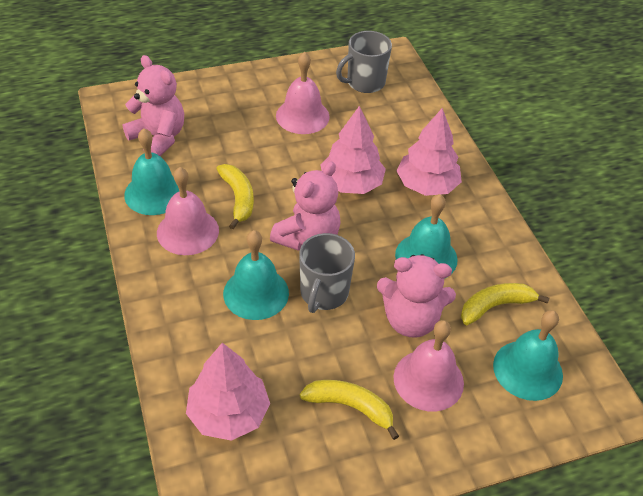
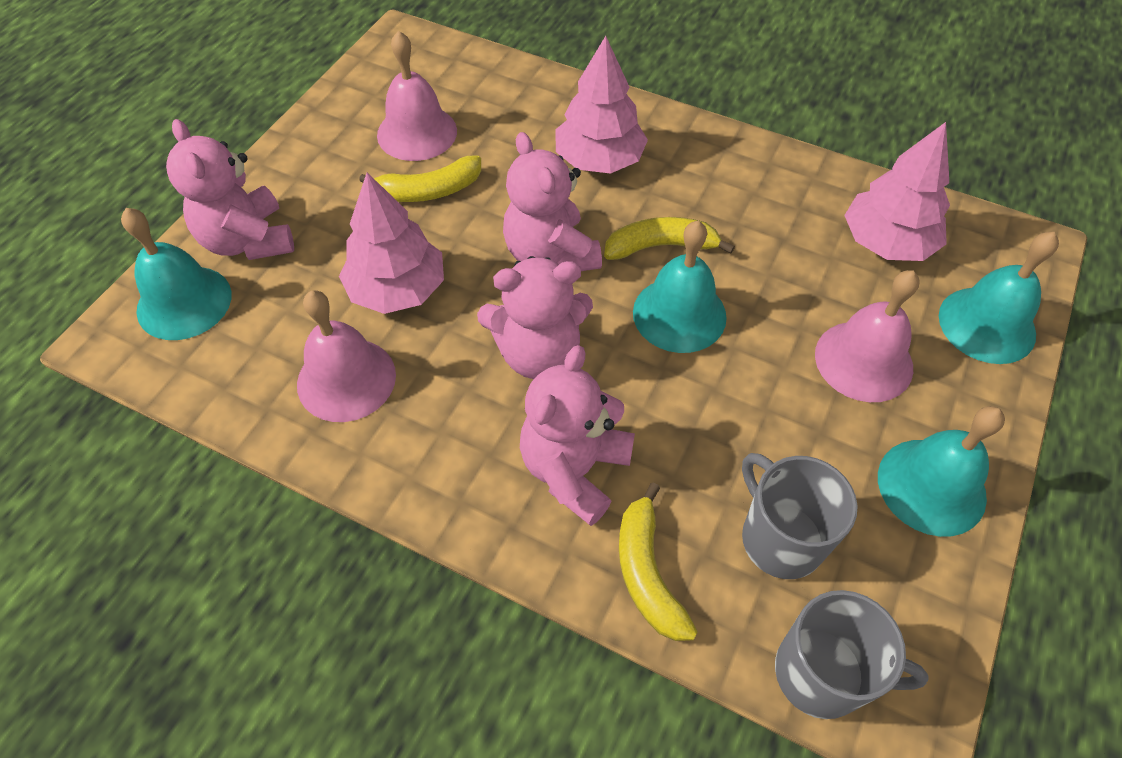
pink teddy bear: 3 -> 4

